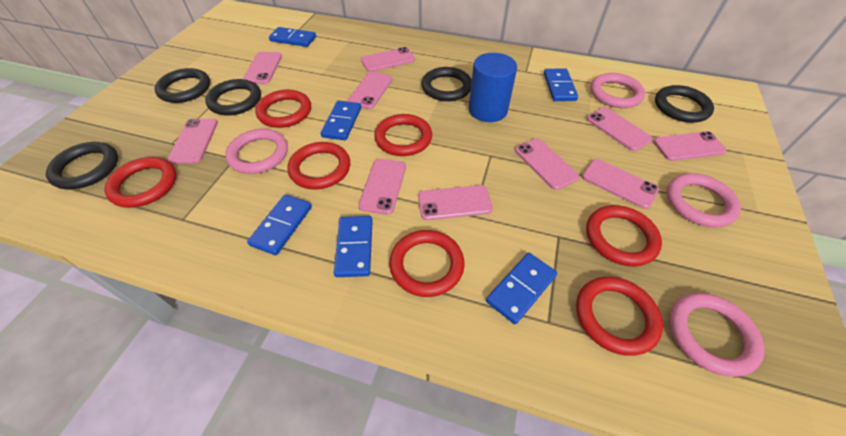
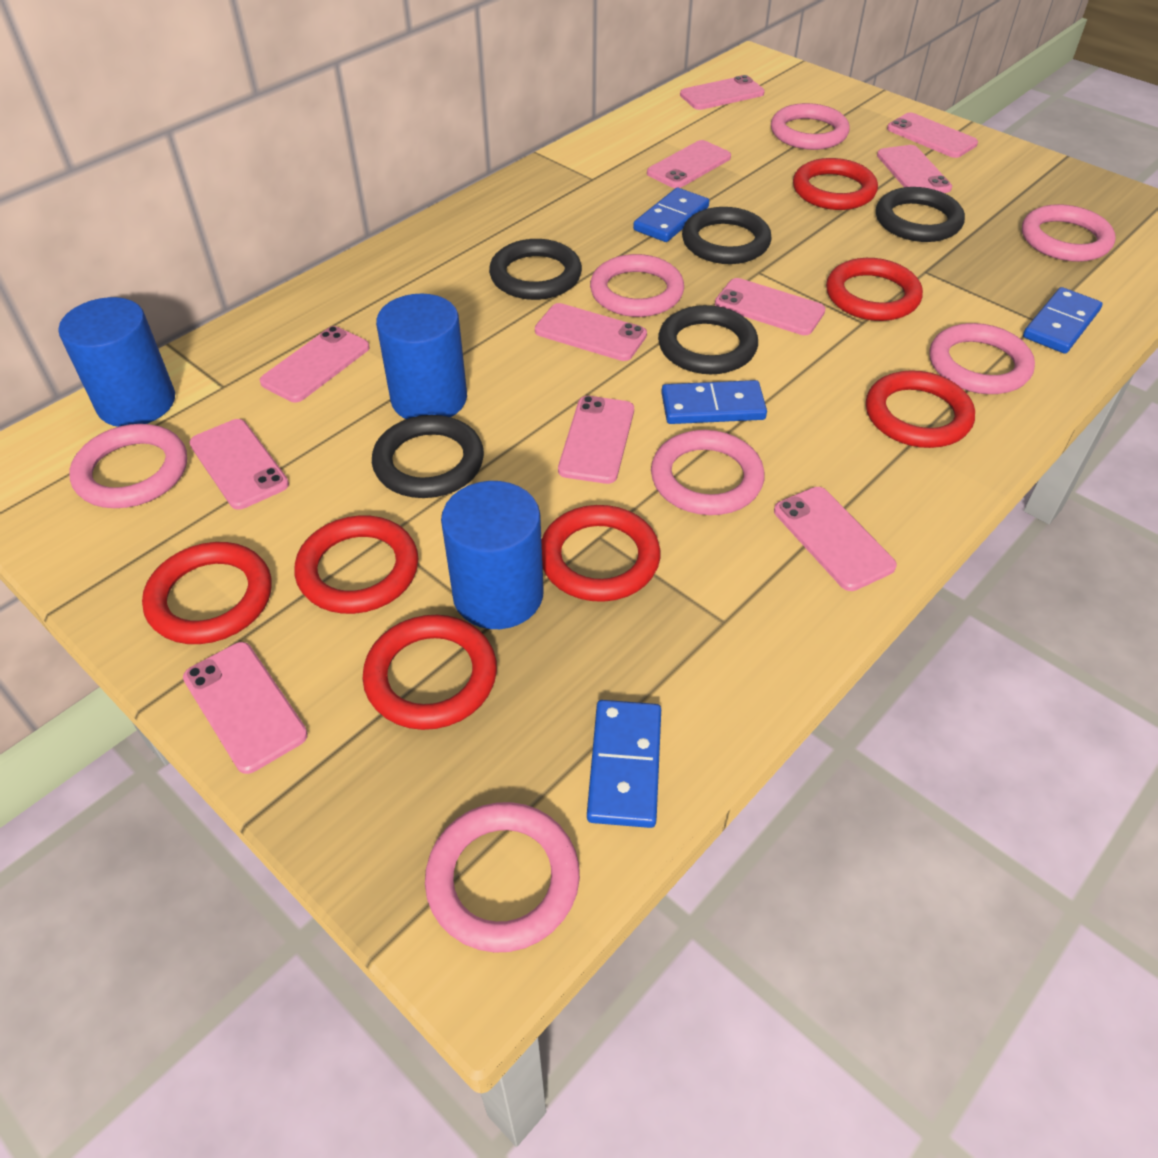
blue cylinder: 1 -> 3
blue domino: 6 -> 4
pink phone: 10 -> 11
pink ring: 4 -> 7

